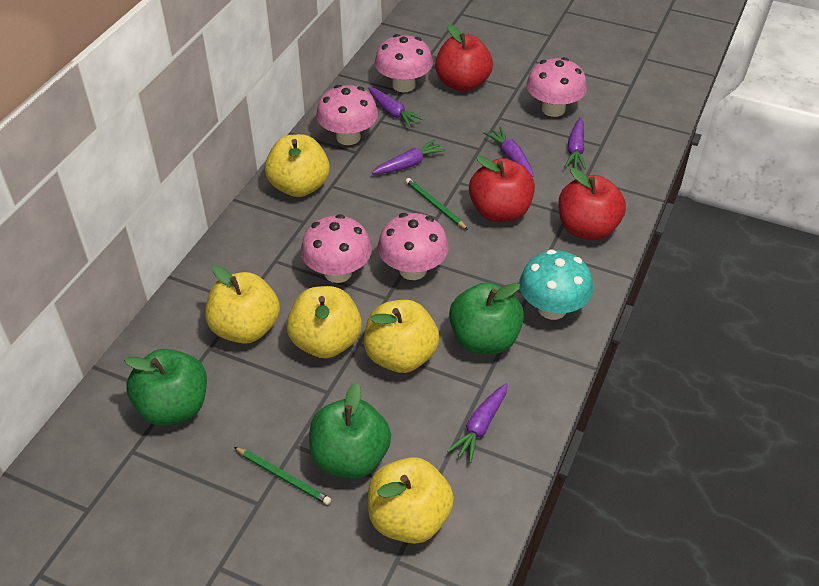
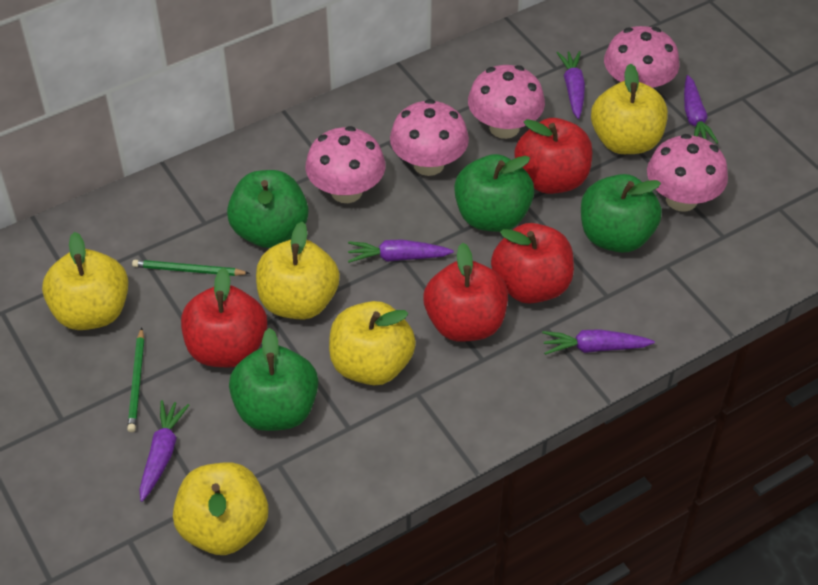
green apple: 3 -> 4
red apple: 3 -> 4
turquoise mushroom: 1 -> 0

